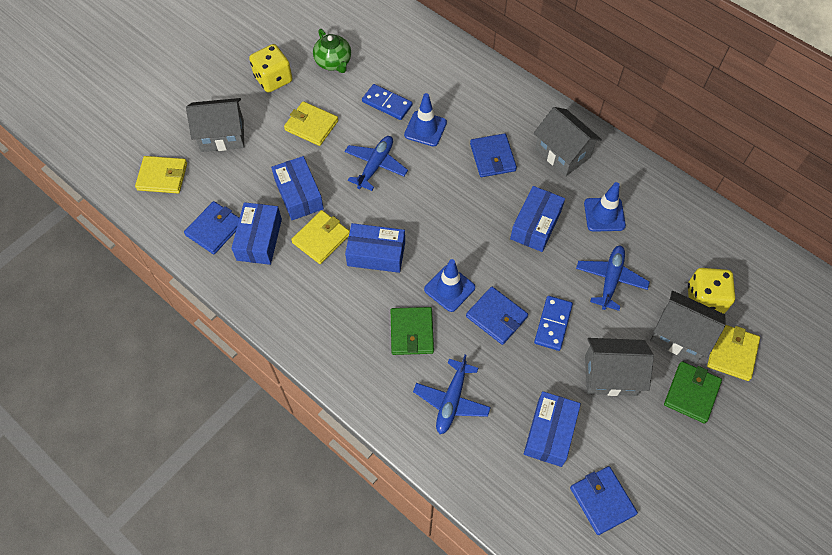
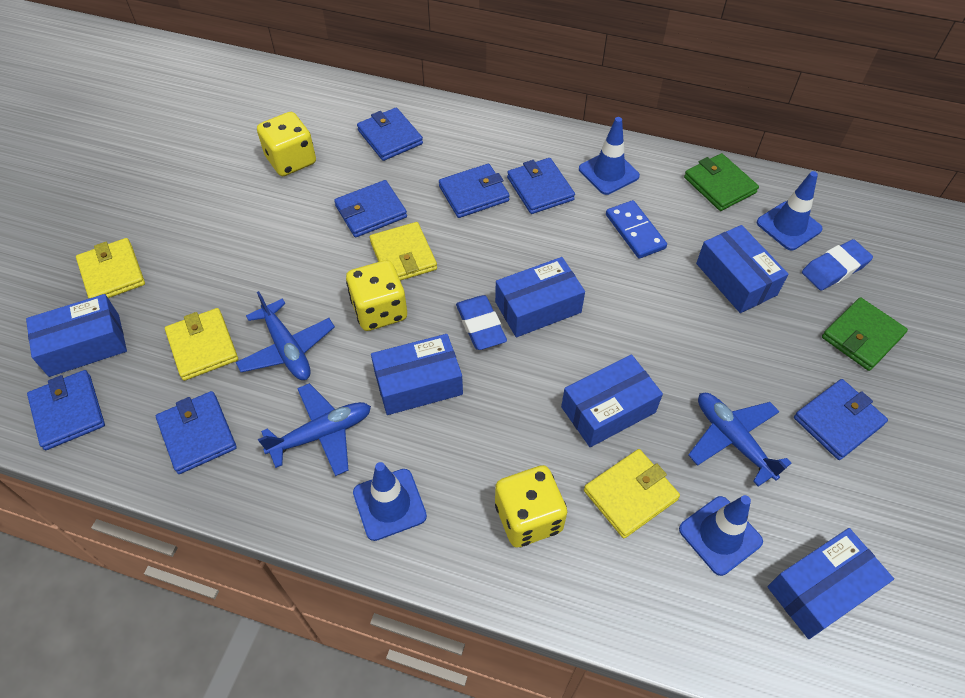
blue box: 5 -> 6
blue domino: 2 -> 1
blue eraser: 0 -> 2
blue traffic cone: 3 -> 4
blue wallet: 4 -> 7
green teapot: 1 -> 0
grey house: 4 -> 0
yellow dice: 2 -> 3

